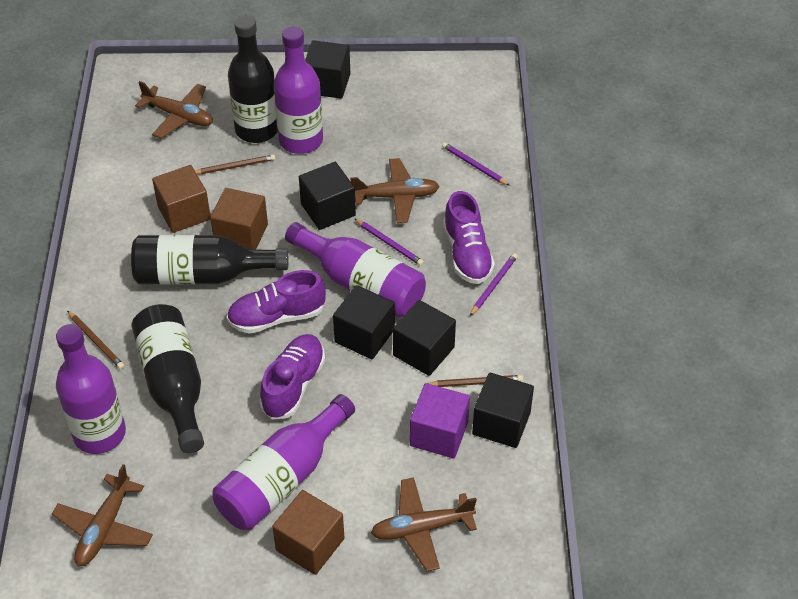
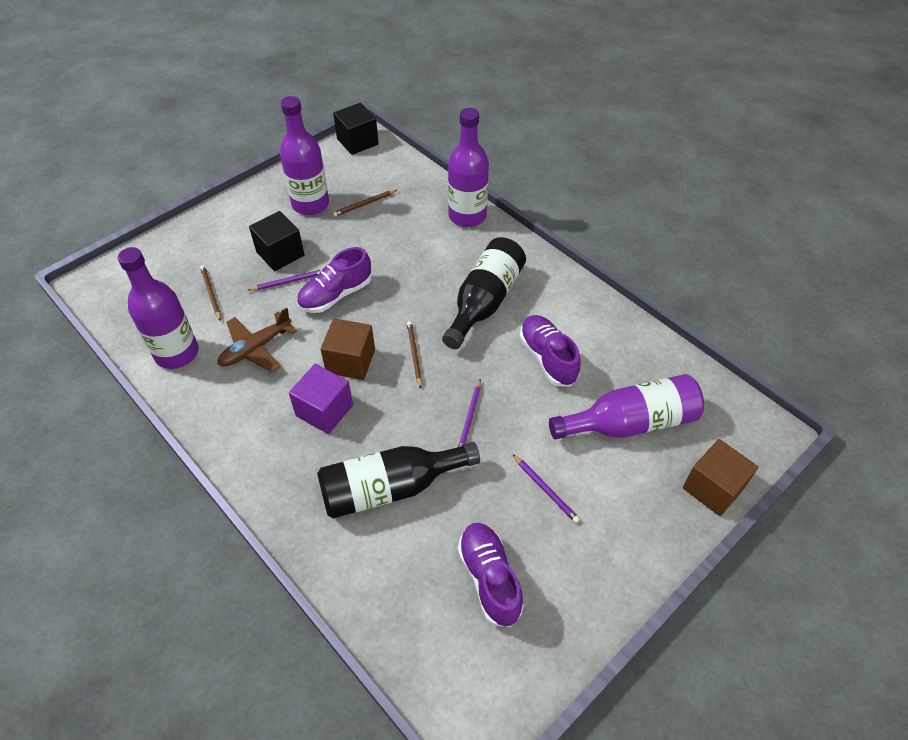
black bottle: 3 -> 2
black cube: 5 -> 2
brown cube: 3 -> 2
brown plane: 4 -> 1

